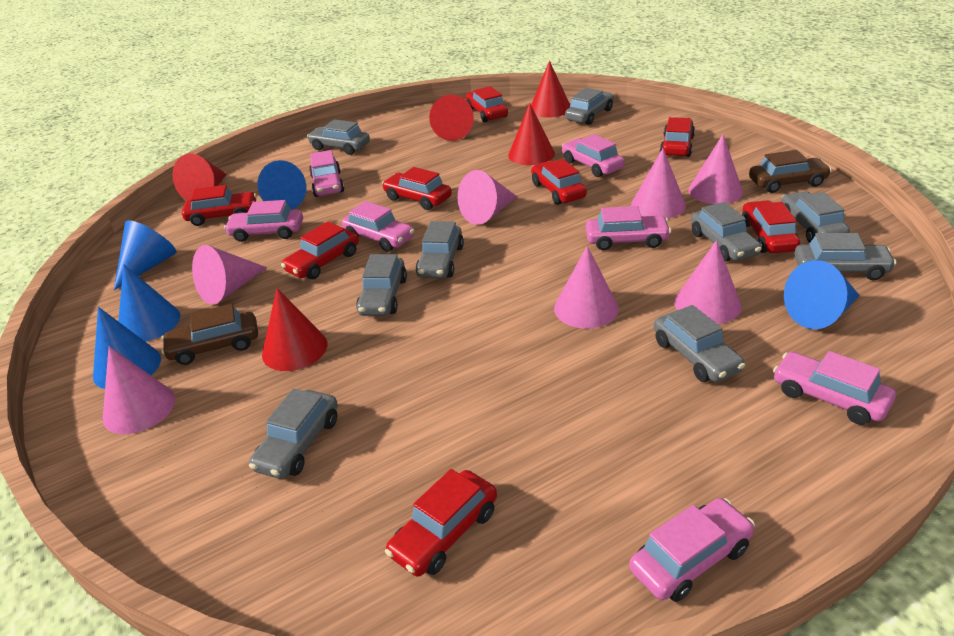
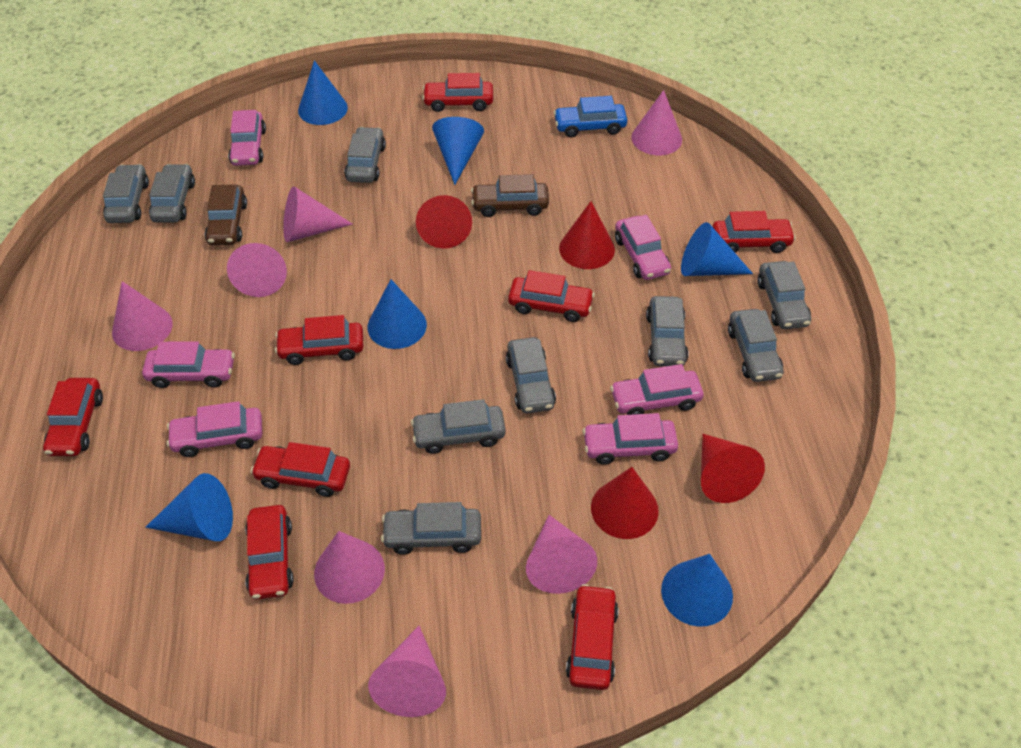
blue car: 0 -> 1
blue cone: 5 -> 6
pink car: 7 -> 6
red cone: 5 -> 4

